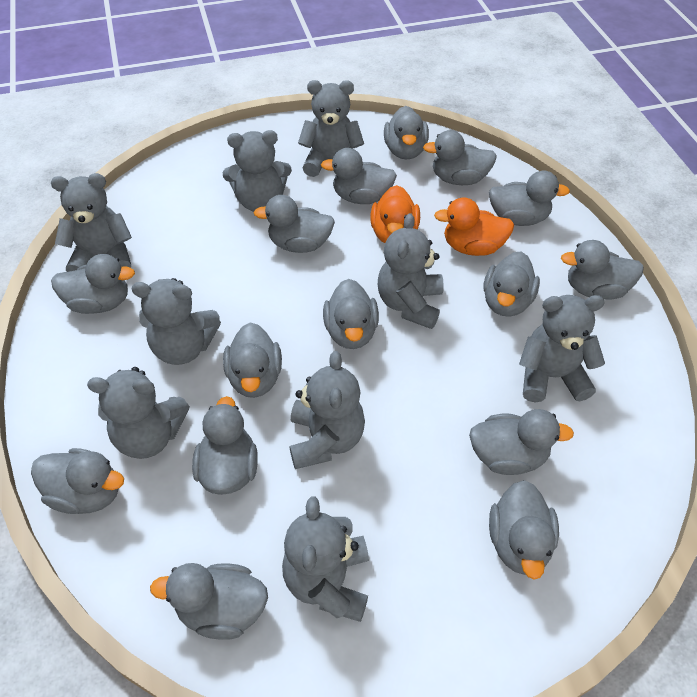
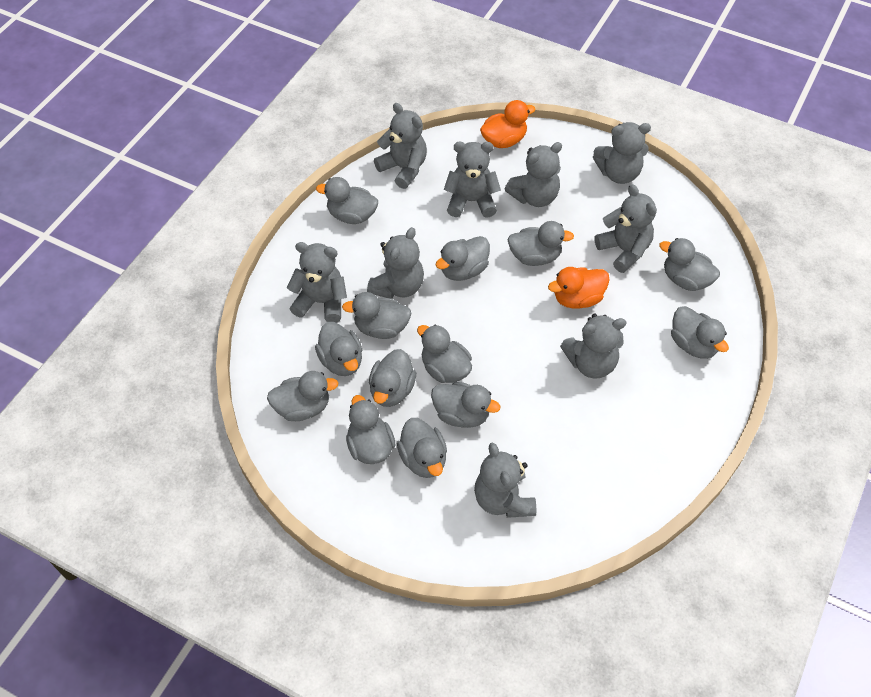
grey duck: 15 -> 13

